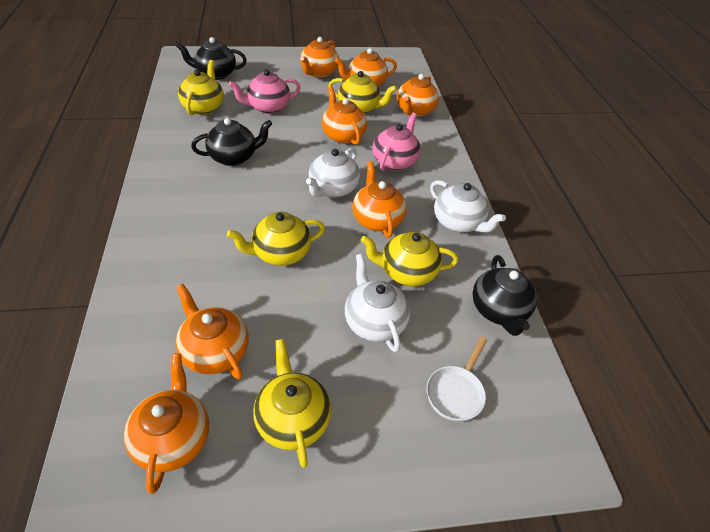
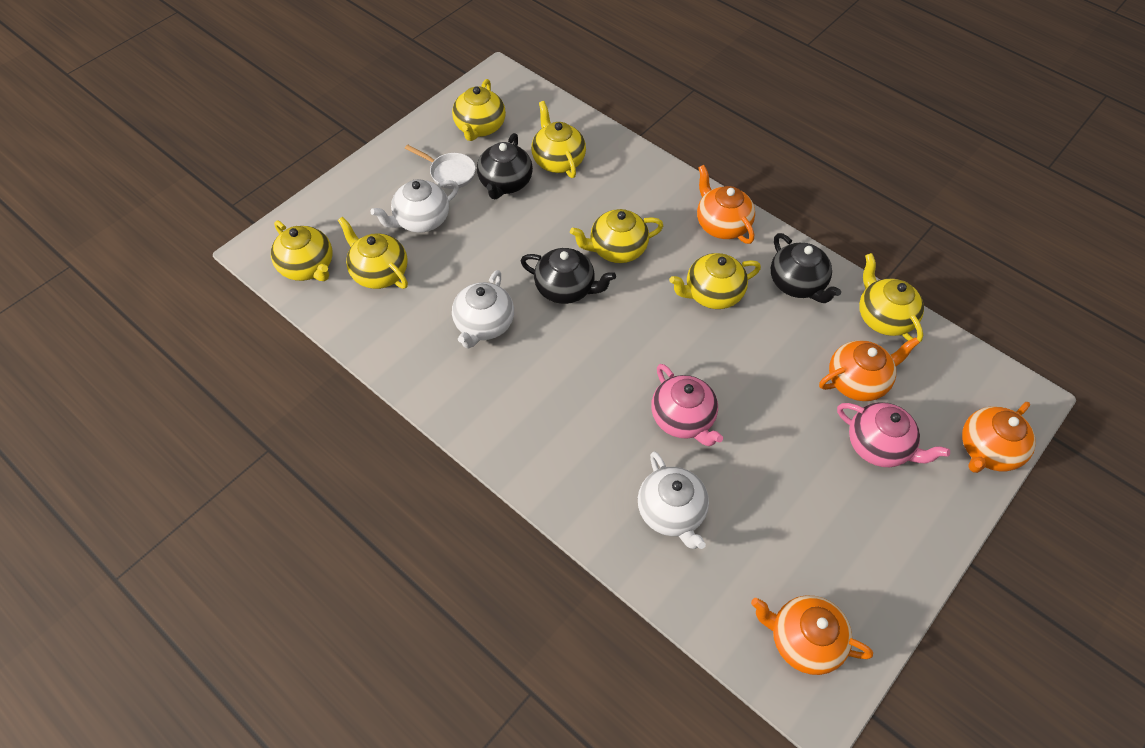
orange teapot: 7 -> 4
yellow teapot: 5 -> 7

